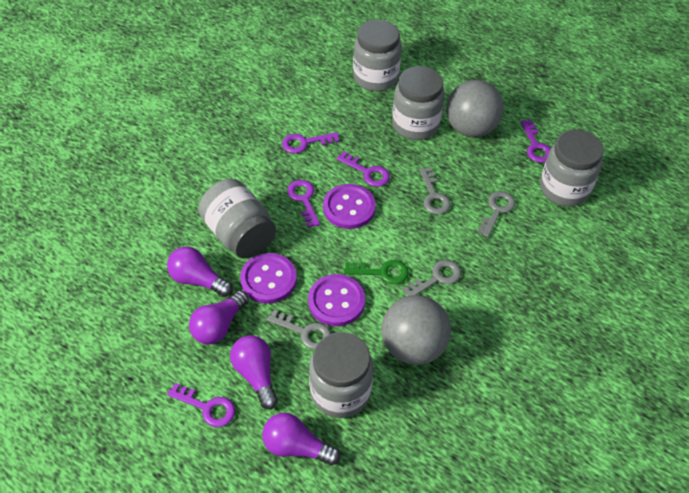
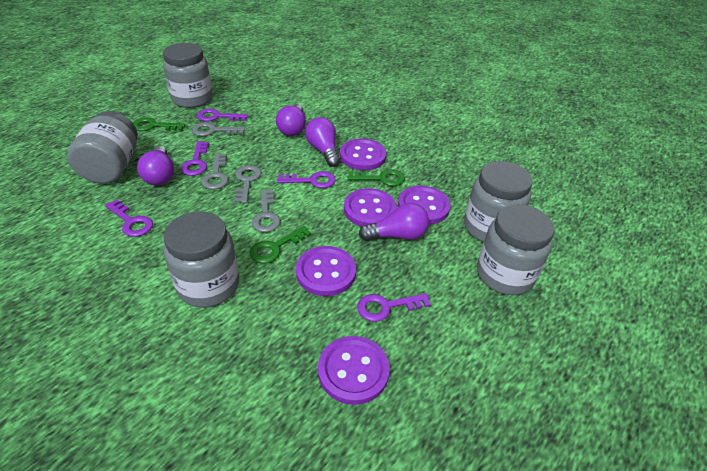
green key: 1 -> 3
grey ball: 2 -> 0
purple button: 3 -> 5

